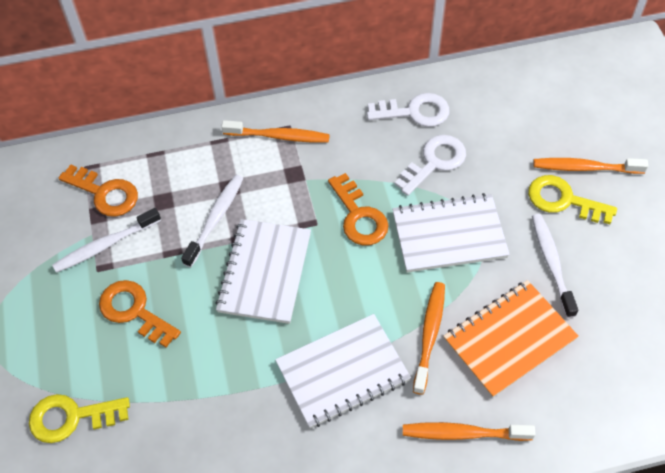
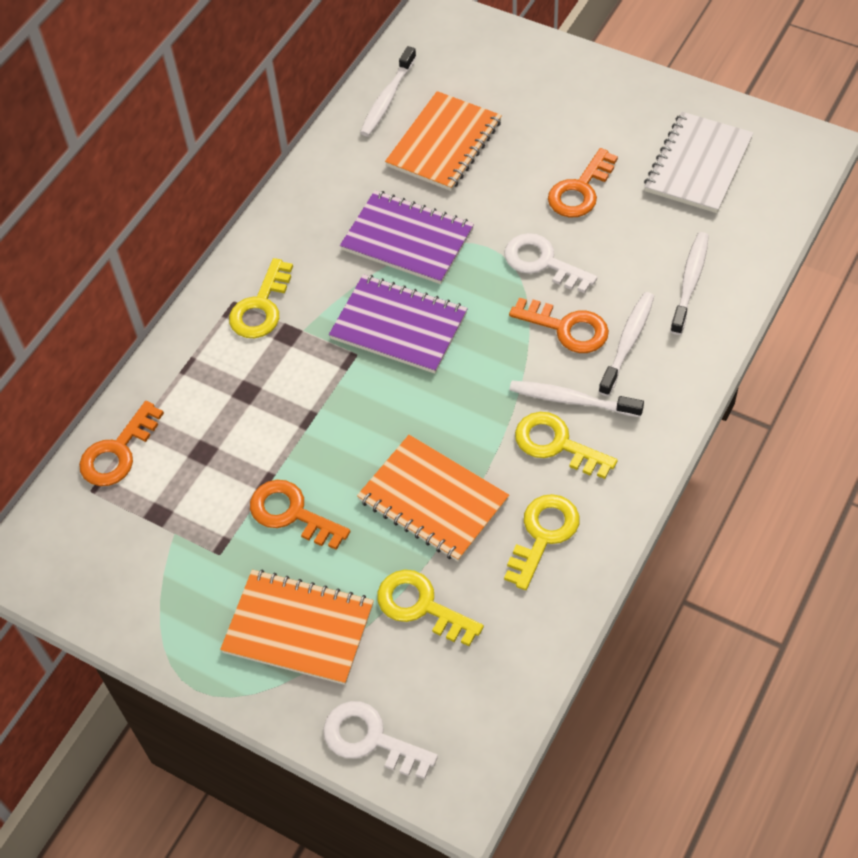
orange key: 3 -> 4
orange notebook: 1 -> 3
orange toothbrush: 4 -> 0
purple notebook: 0 -> 2
white notebook: 3 -> 1
white toothbrush: 3 -> 4
yellow key: 2 -> 4

